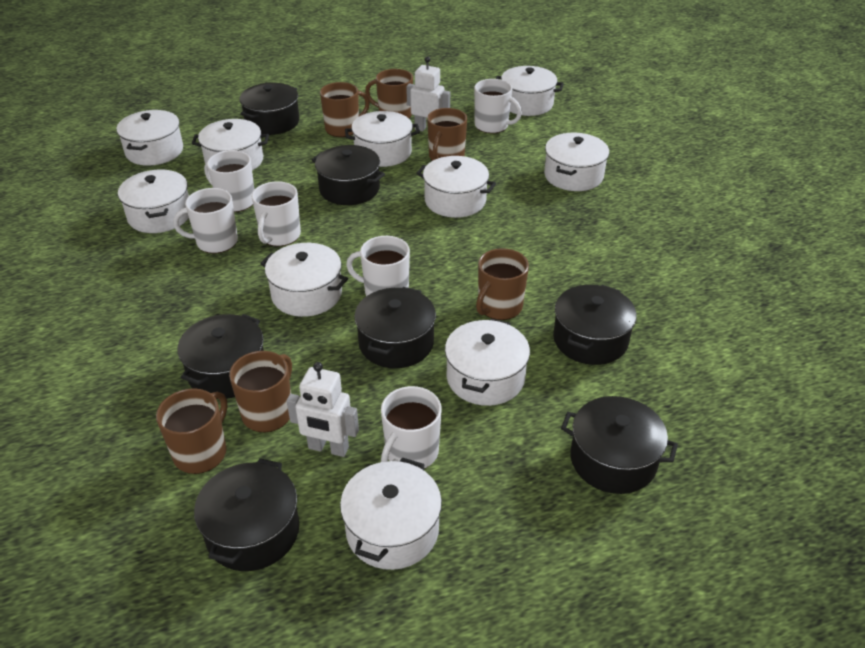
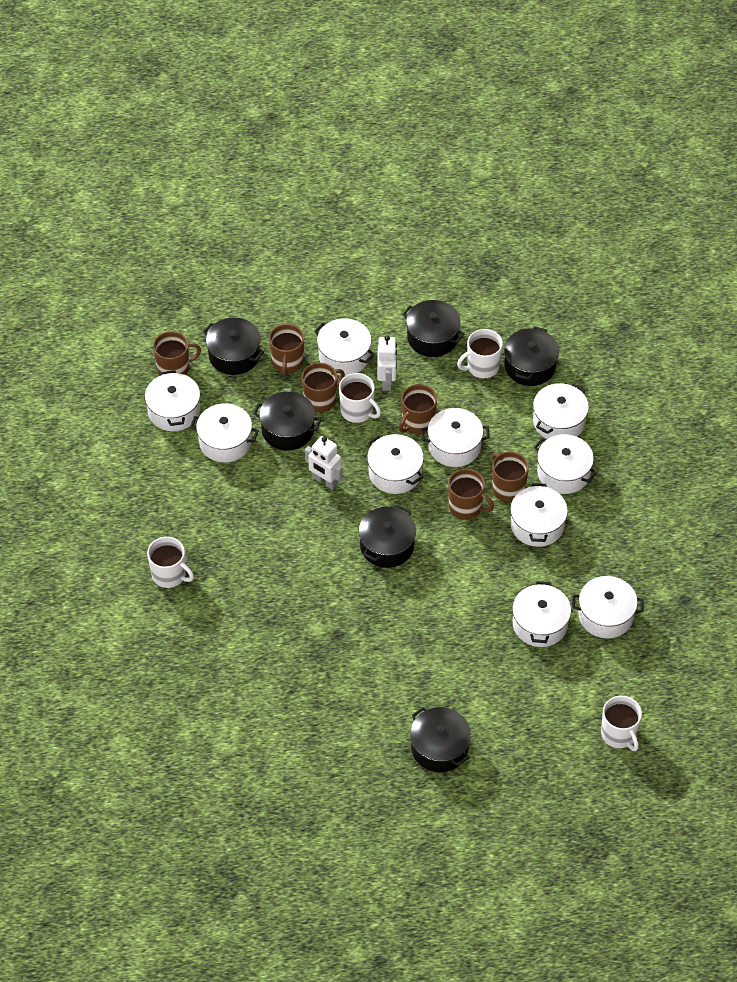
black pot: 7 -> 6
white mug: 6 -> 4

